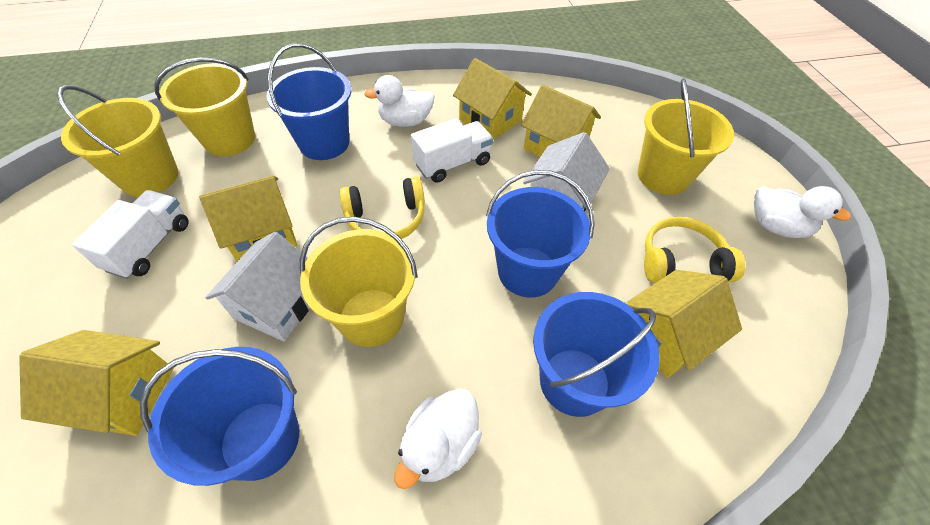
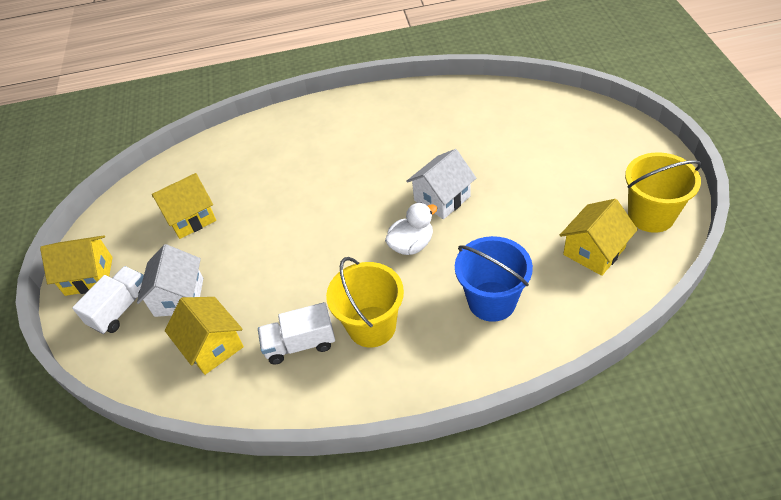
blue bucket: 4 -> 1
white duck: 3 -> 1
yellow bucket: 4 -> 2
yellow headphones: 2 -> 0
yellow house: 5 -> 4

